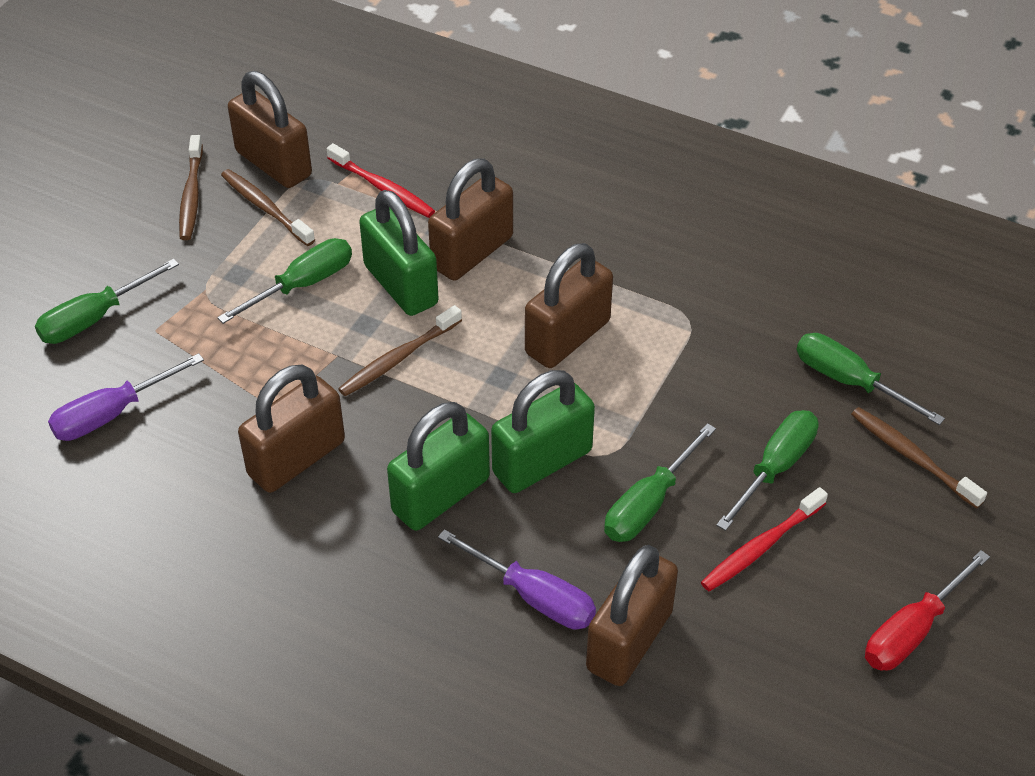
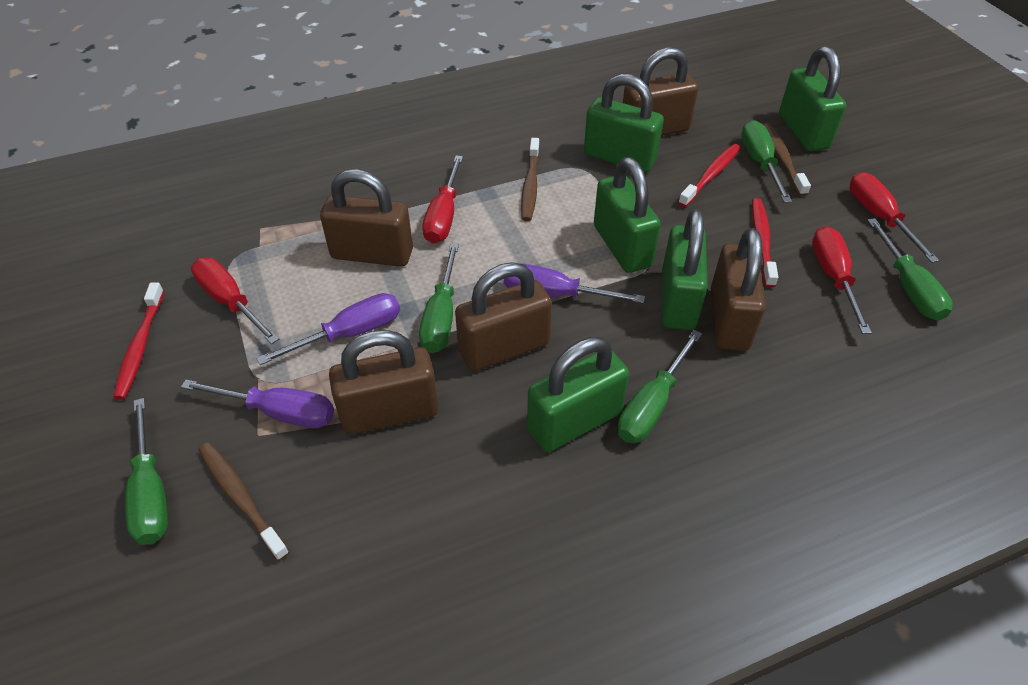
brown toothbrush: 4 -> 3
green padlock: 3 -> 5
purple screwdriver: 2 -> 3
red screwdriver: 1 -> 4
red toothbrush: 2 -> 3

